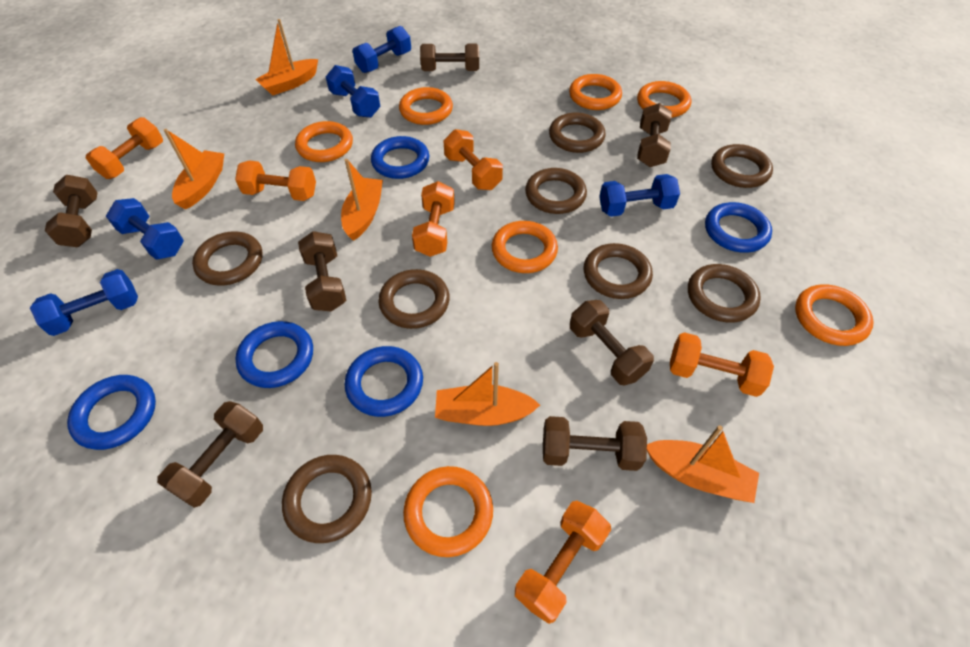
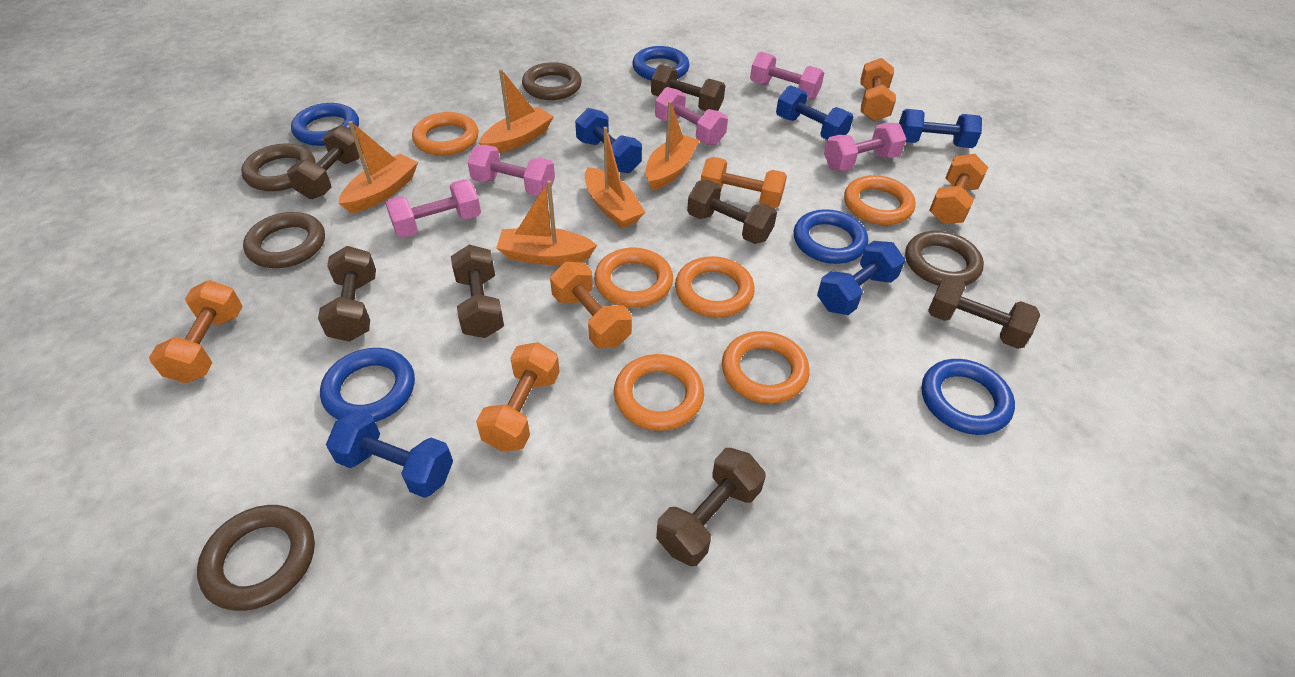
brown ring: 8 -> 5
orange ring: 7 -> 6
pink dumbbell: 0 -> 5

